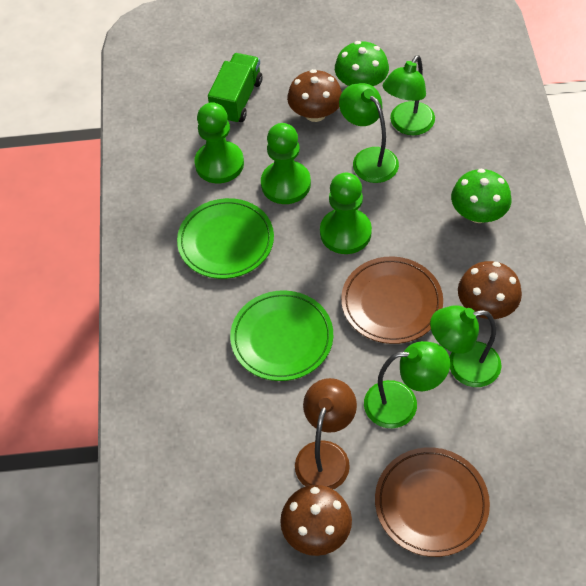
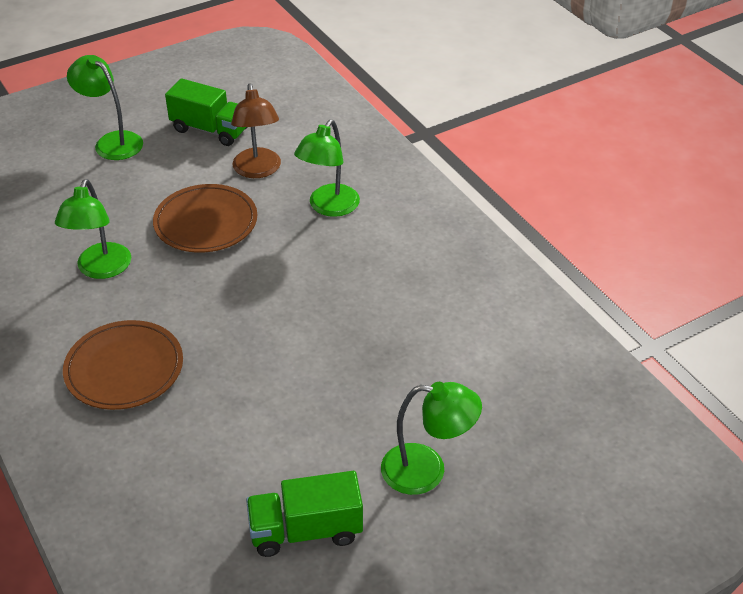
brown mushroom: 3 -> 0
green mushroom: 2 -> 0
green pawn: 3 -> 0
green plate: 2 -> 0
green truck: 1 -> 2

